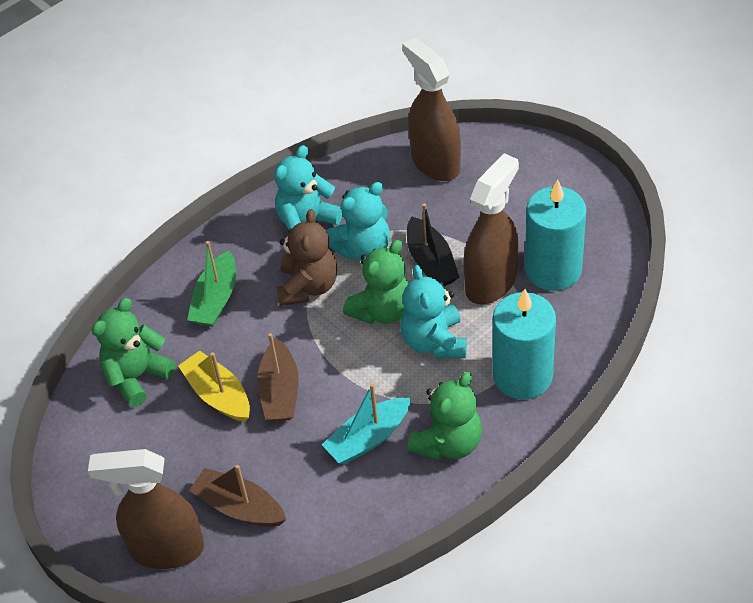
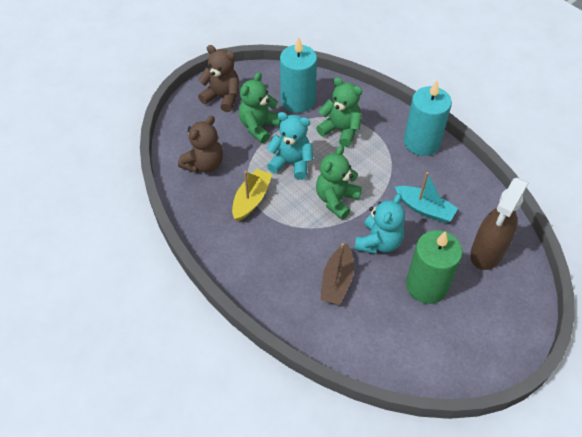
black boat: 1 -> 0
brown boat: 2 -> 1
brown spray bottle: 3 -> 1
brown teddy bear: 1 -> 2
green boat: 1 -> 0
green candle: 0 -> 1
turquoise teddy bear: 3 -> 2

